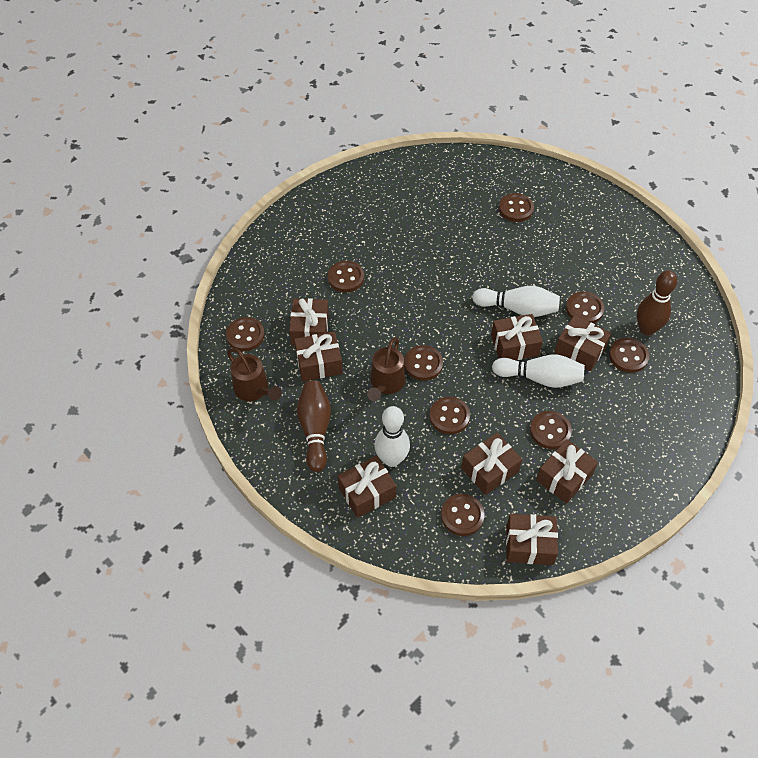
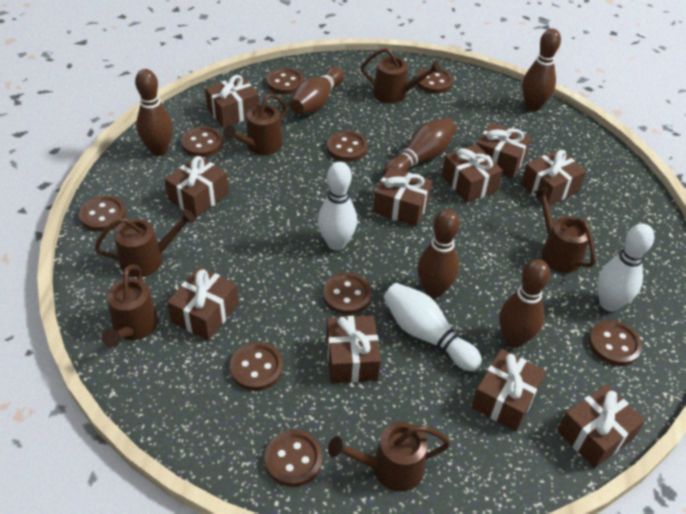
brown bowling pin: 2 -> 6
brown gift: 8 -> 10
brown watering can: 2 -> 6

